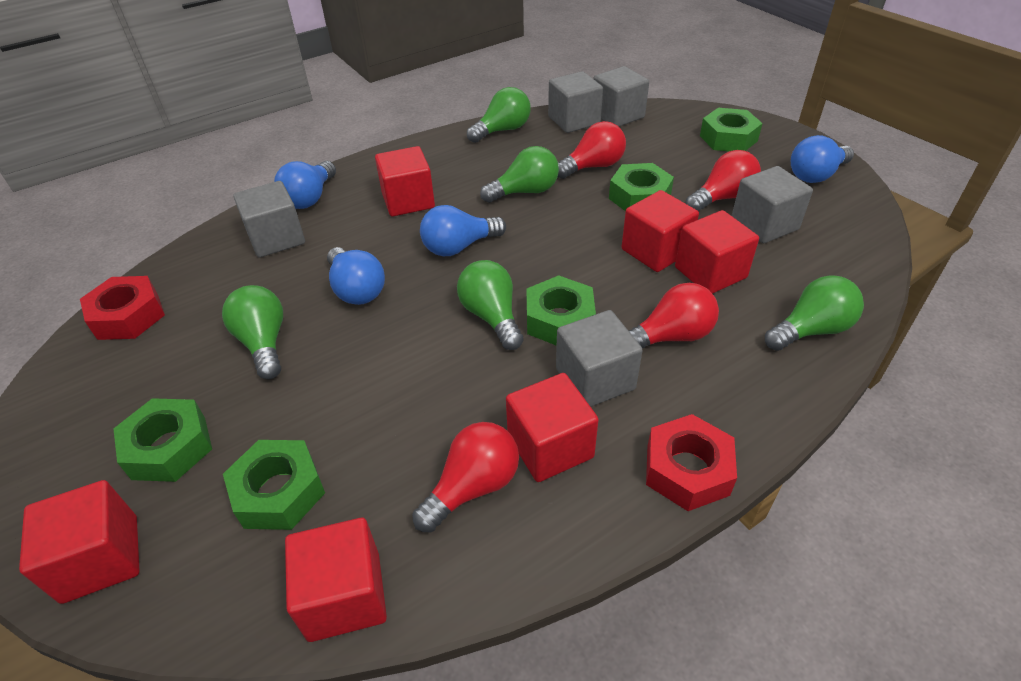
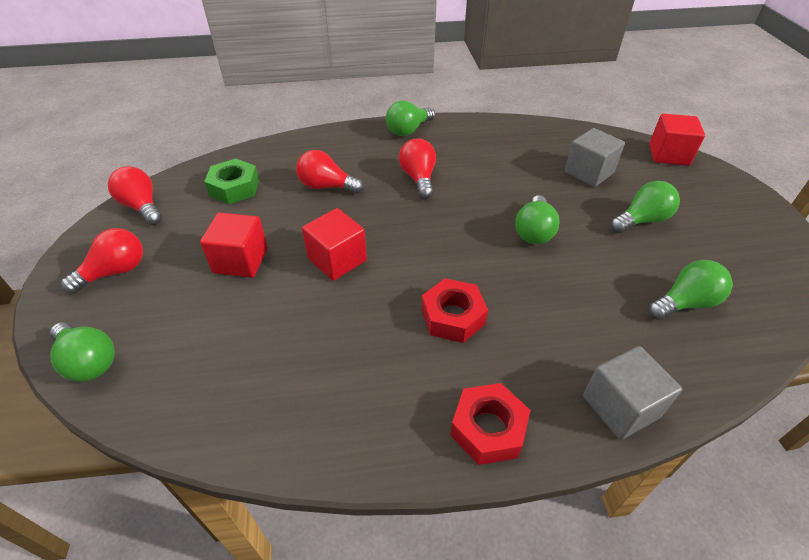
blue light bulb: 4 -> 0
green nut: 5 -> 1
grey cube: 5 -> 2
red cube: 6 -> 3

